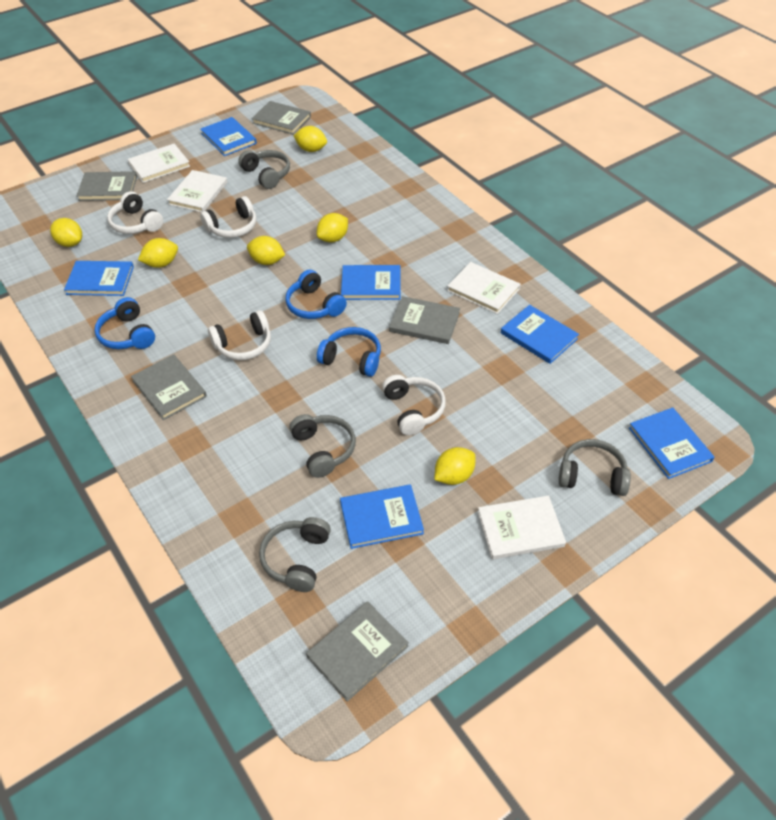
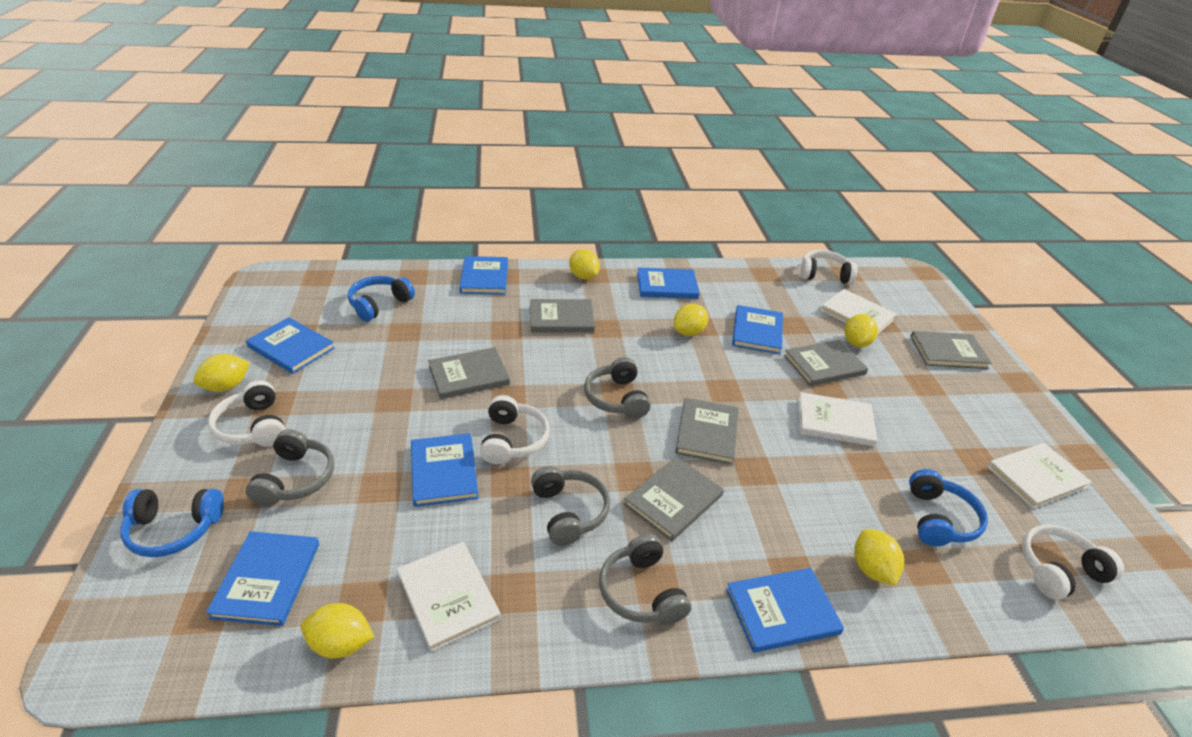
blue book: 6 -> 7
grey book: 5 -> 6

